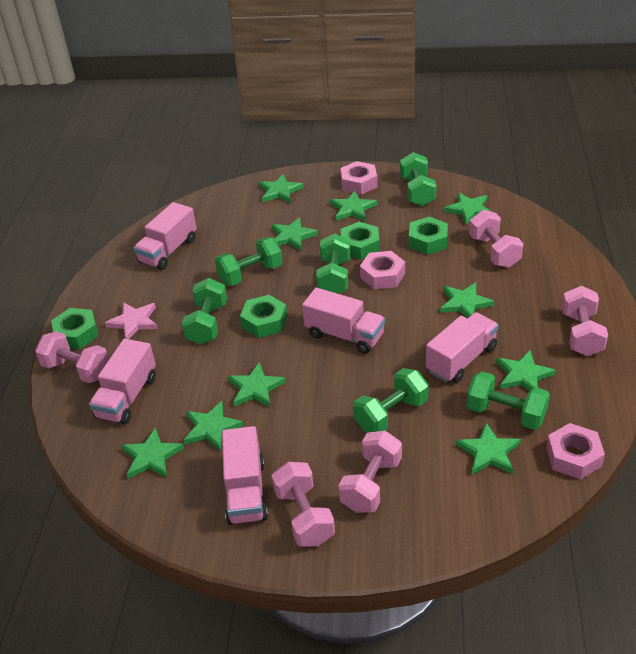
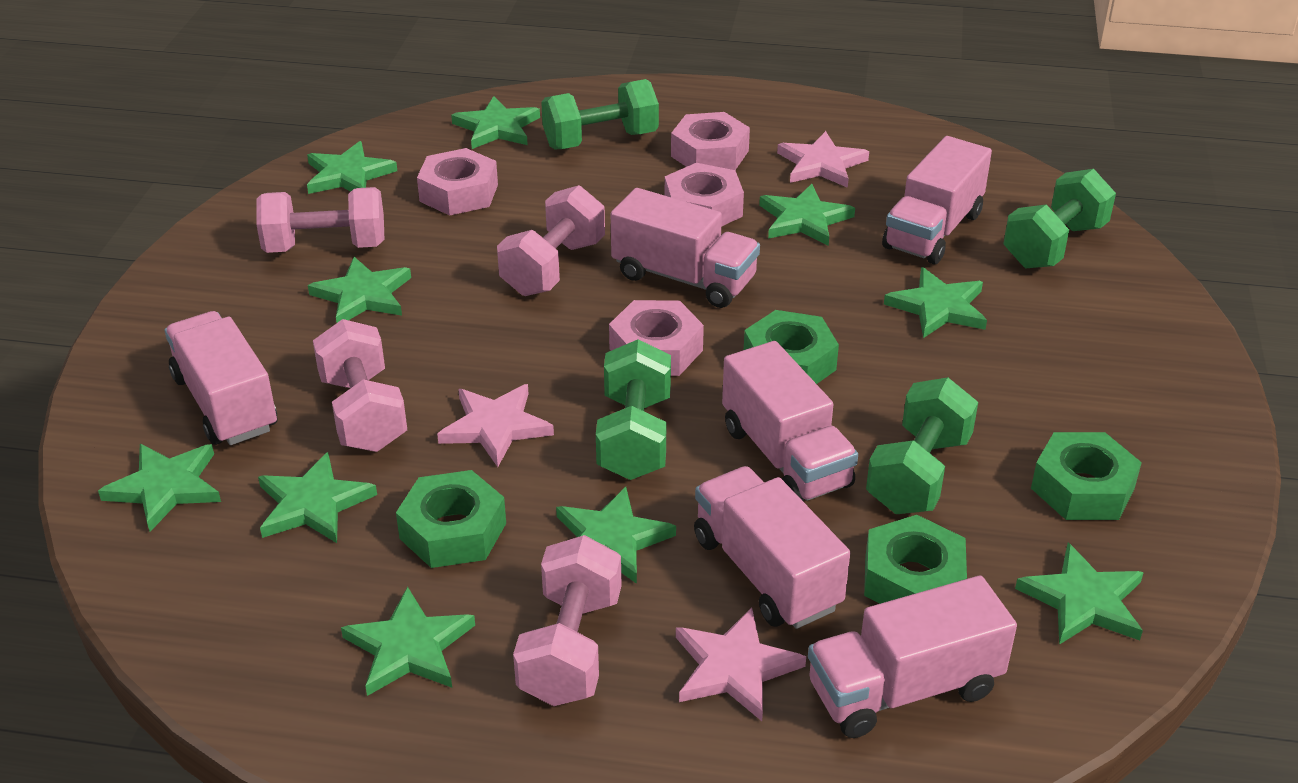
green dumbbell: 6 -> 4
pink dumbbell: 5 -> 4
pink nut: 3 -> 4
pink star: 1 -> 3
pink truck: 5 -> 6

